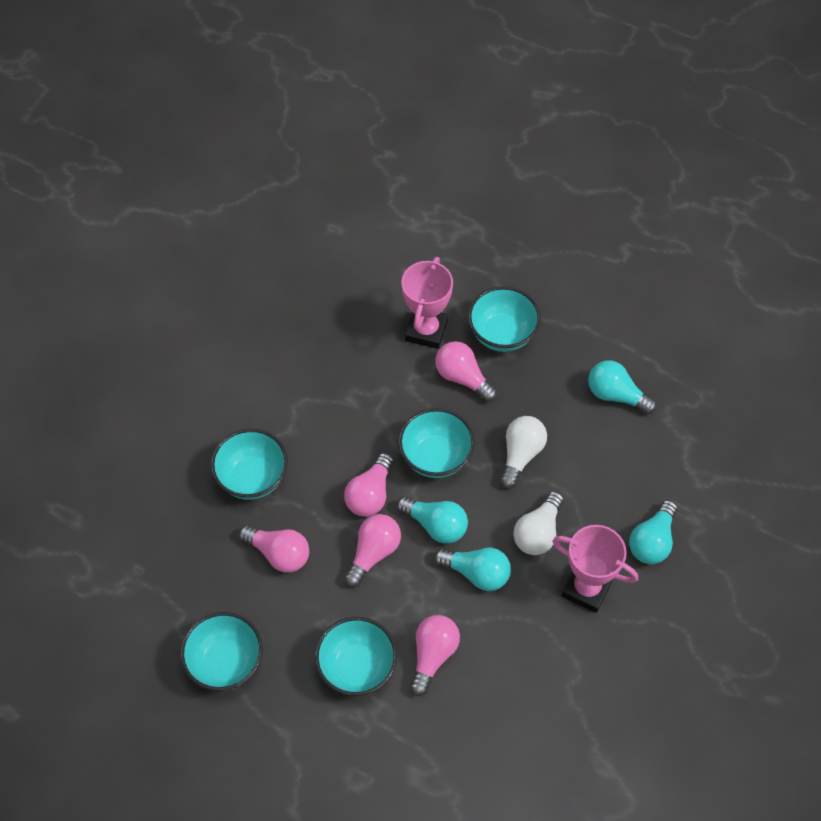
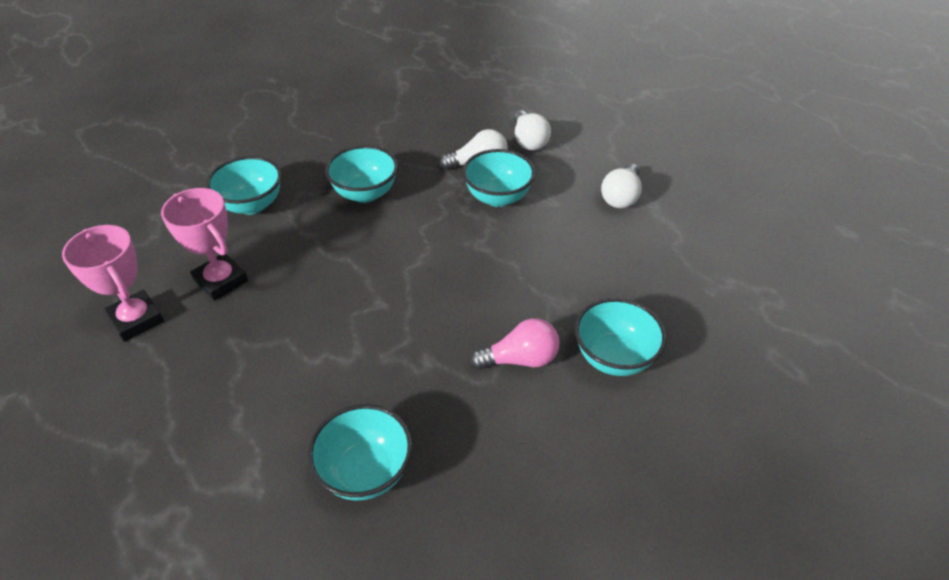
pink light bulb: 5 -> 1
turquoise light bulb: 4 -> 0
white light bulb: 2 -> 3

